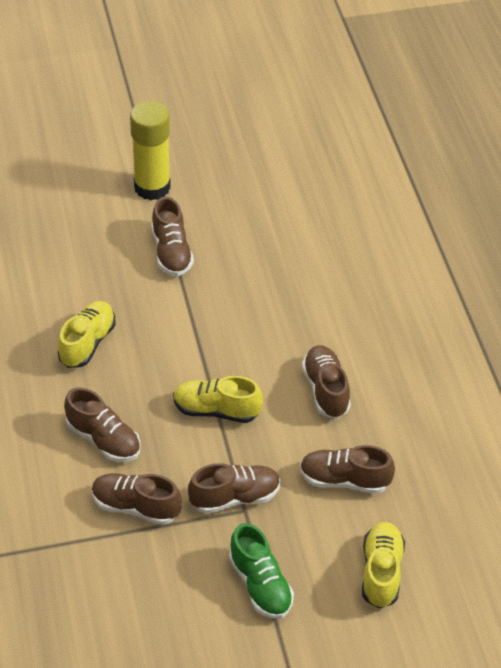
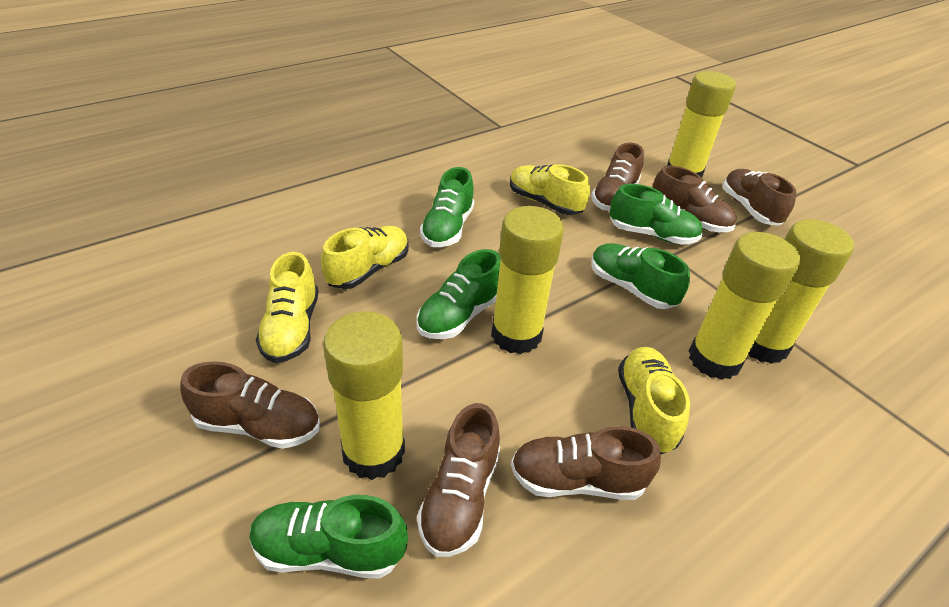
green shoe: 1 -> 5
yellow glue stick: 1 -> 5
yellow shoe: 3 -> 4

